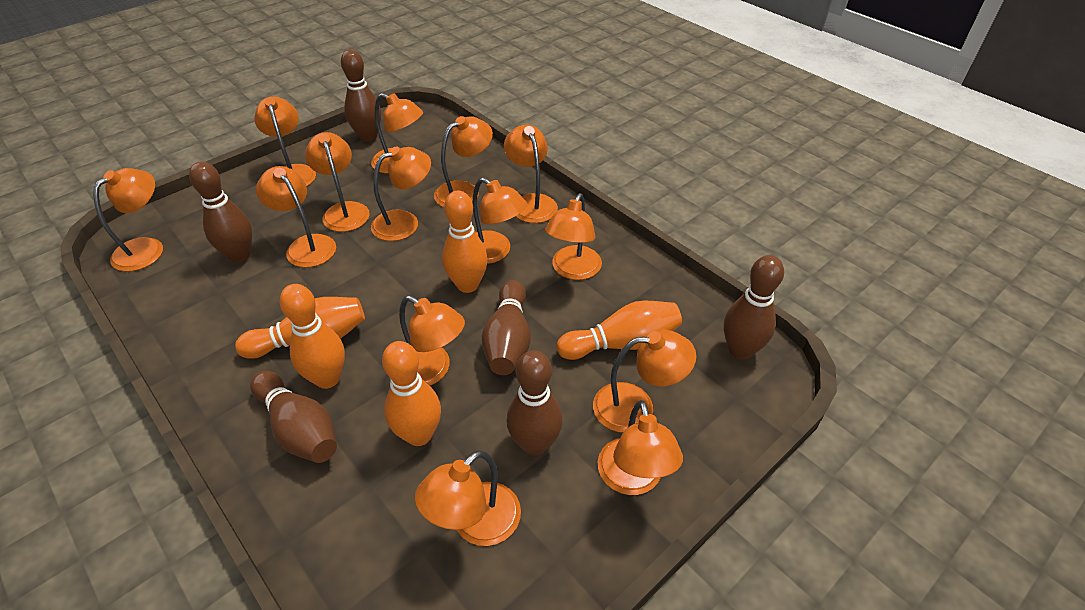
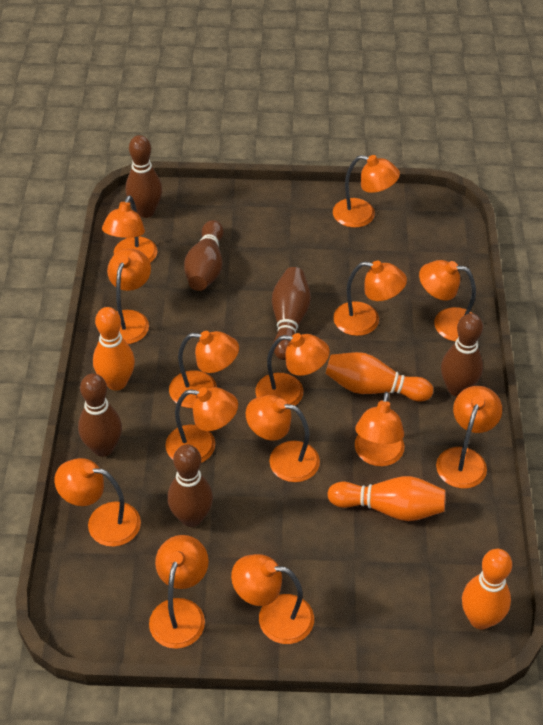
orange bowling pin: 5 -> 4

